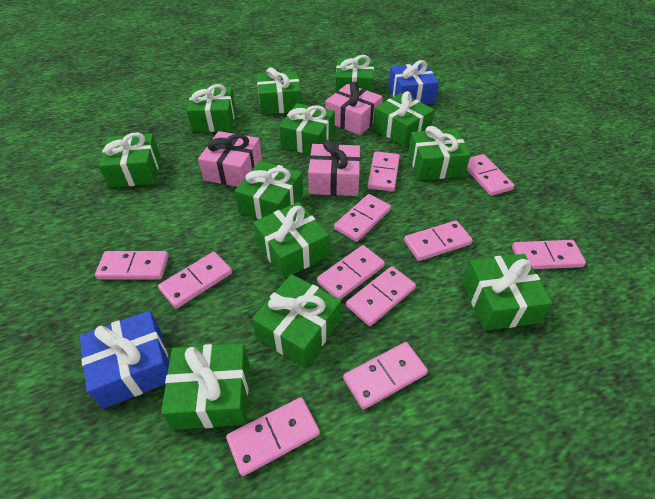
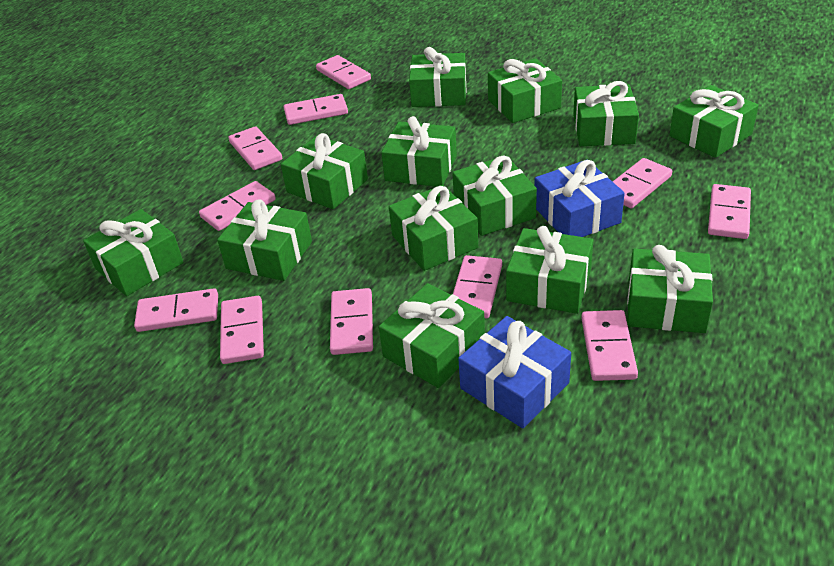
green gift: 12 -> 13
pink gift: 3 -> 0

